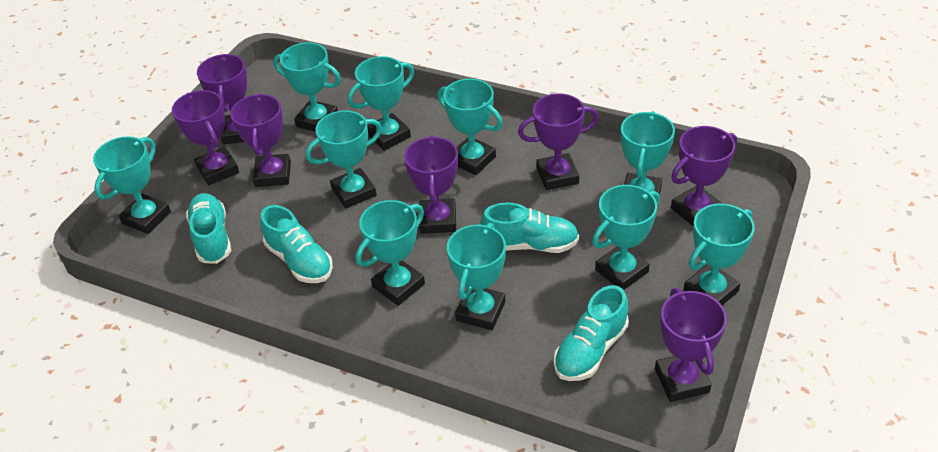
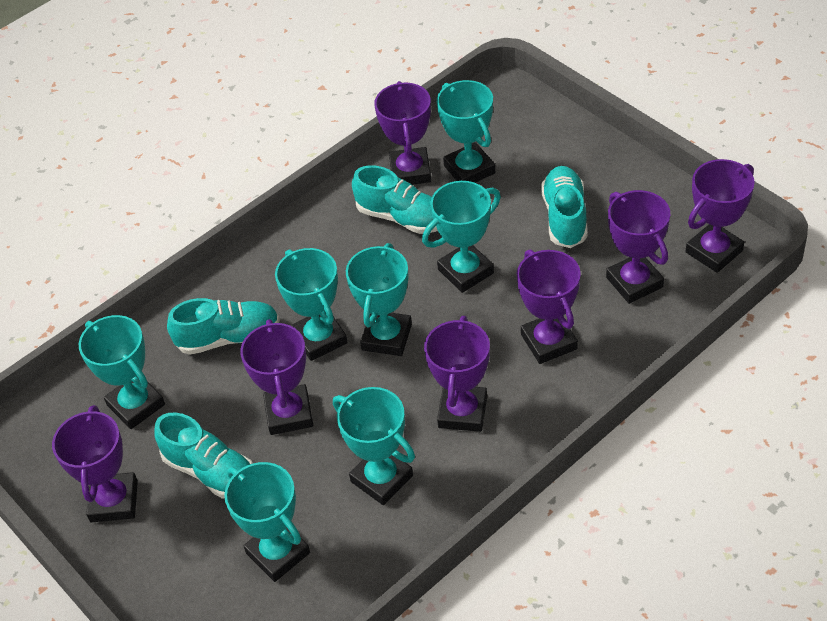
turquoise trophy: 10 -> 7

